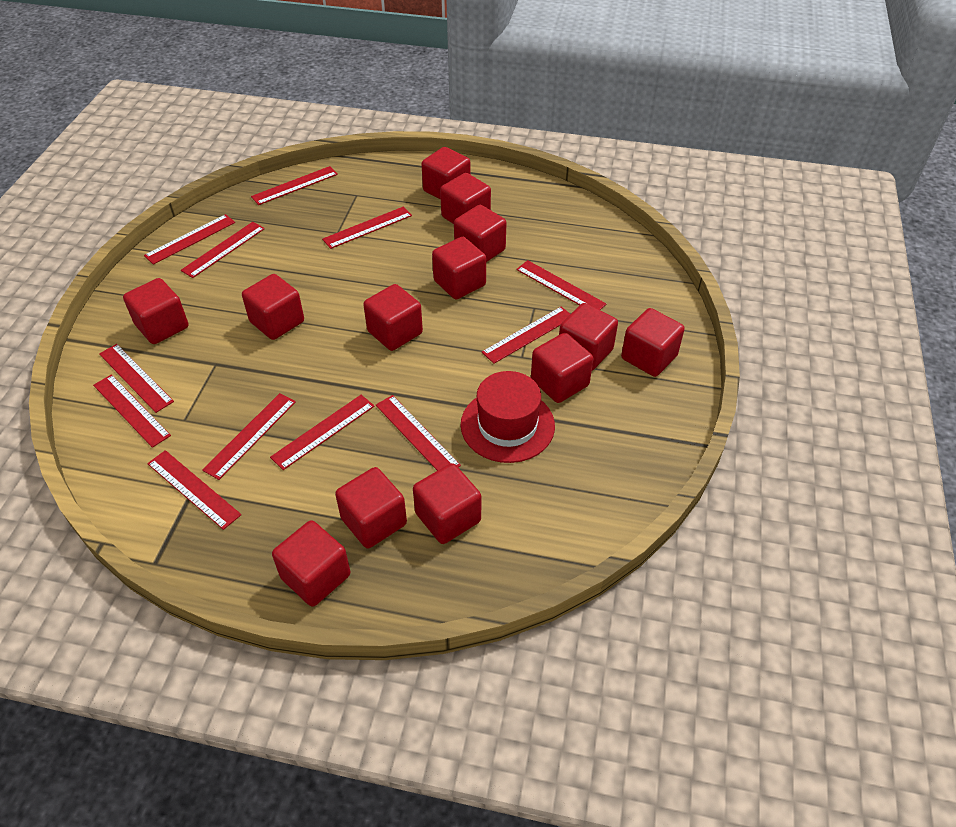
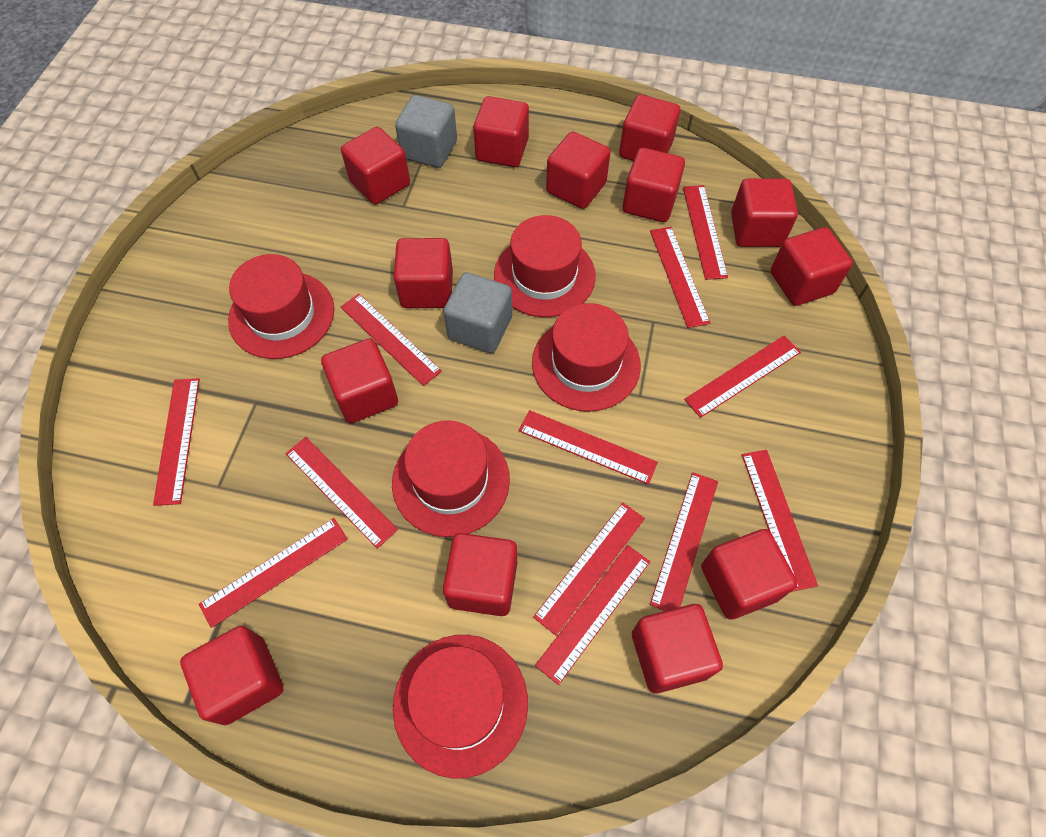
grey cube: 0 -> 2
red hat: 1 -> 5

